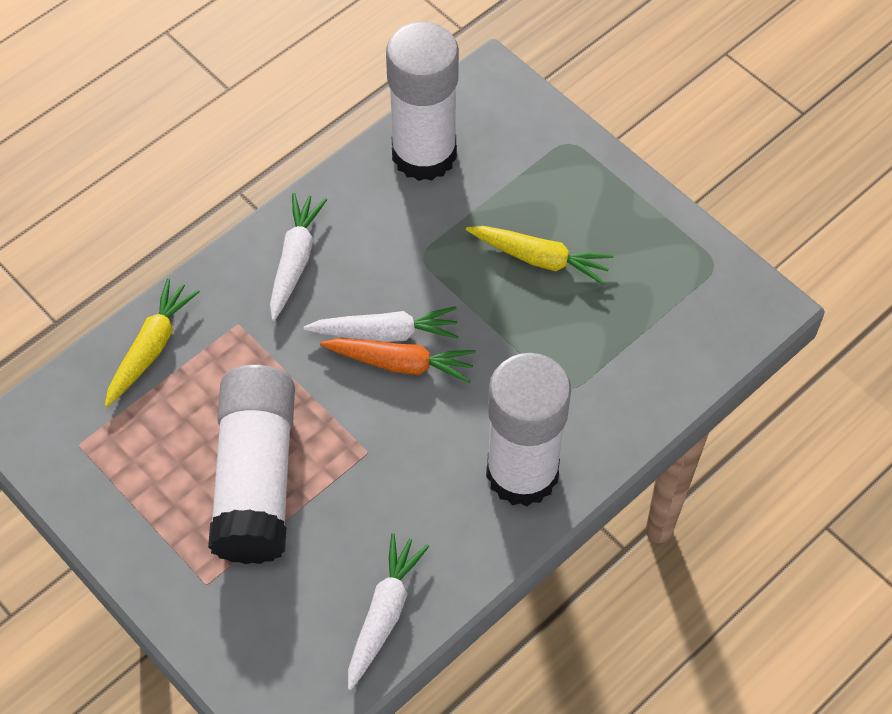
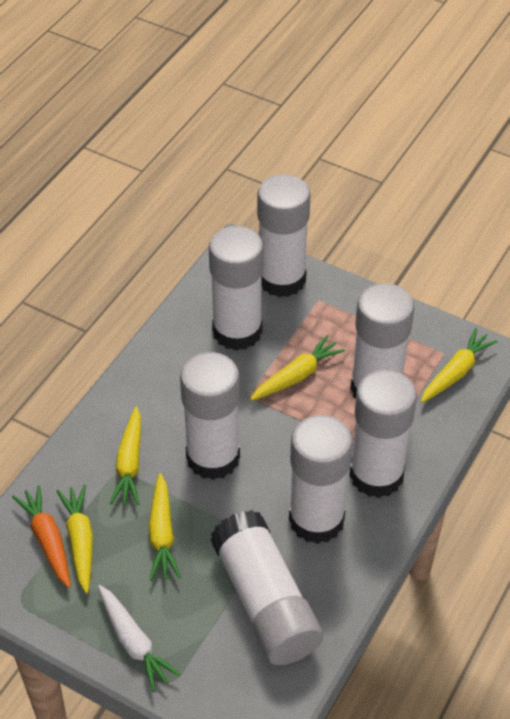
white carrot: 3 -> 1
white glue stick: 3 -> 7
yellow carrot: 2 -> 5

